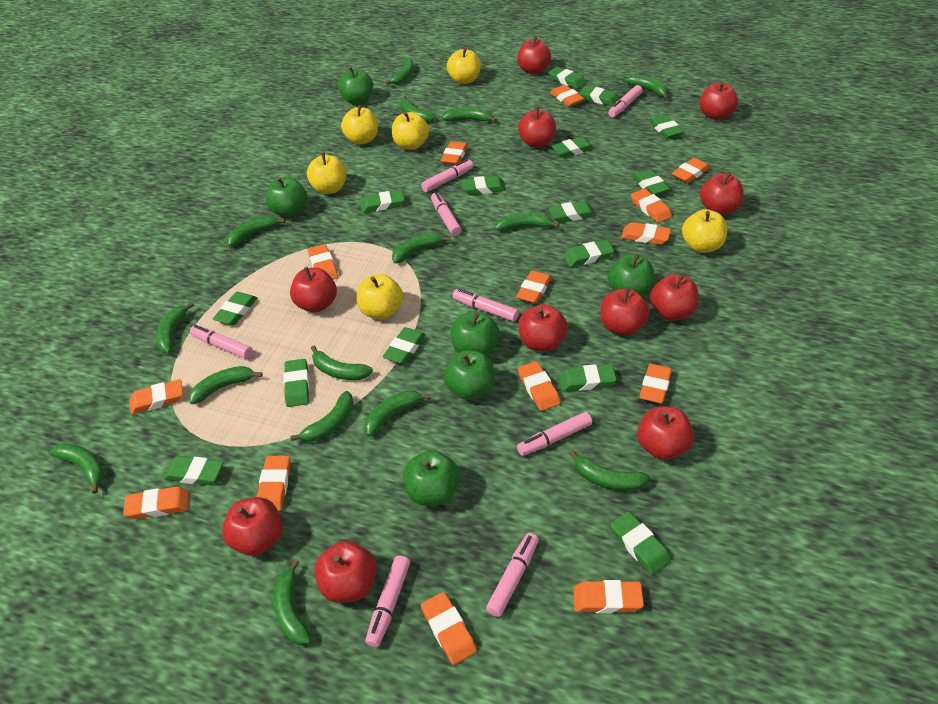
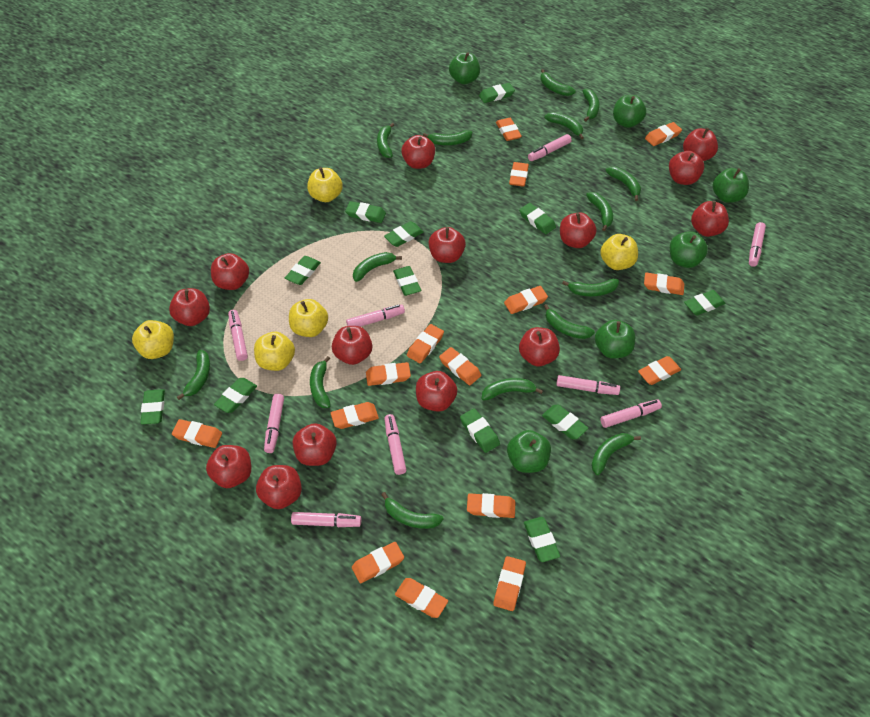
green eraser: 15 -> 12
orange eraser: 14 -> 15
pink marker: 8 -> 9
red apple: 11 -> 14
yellow apple: 6 -> 5

